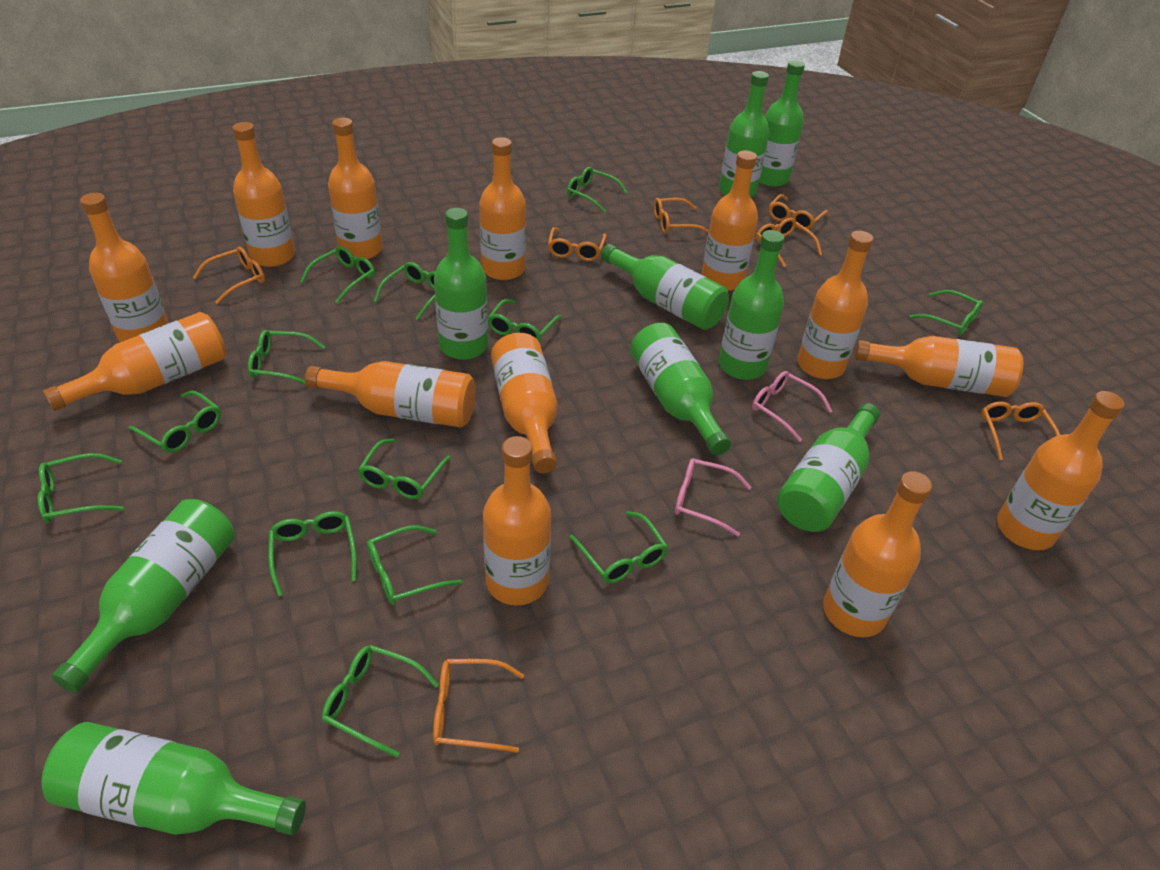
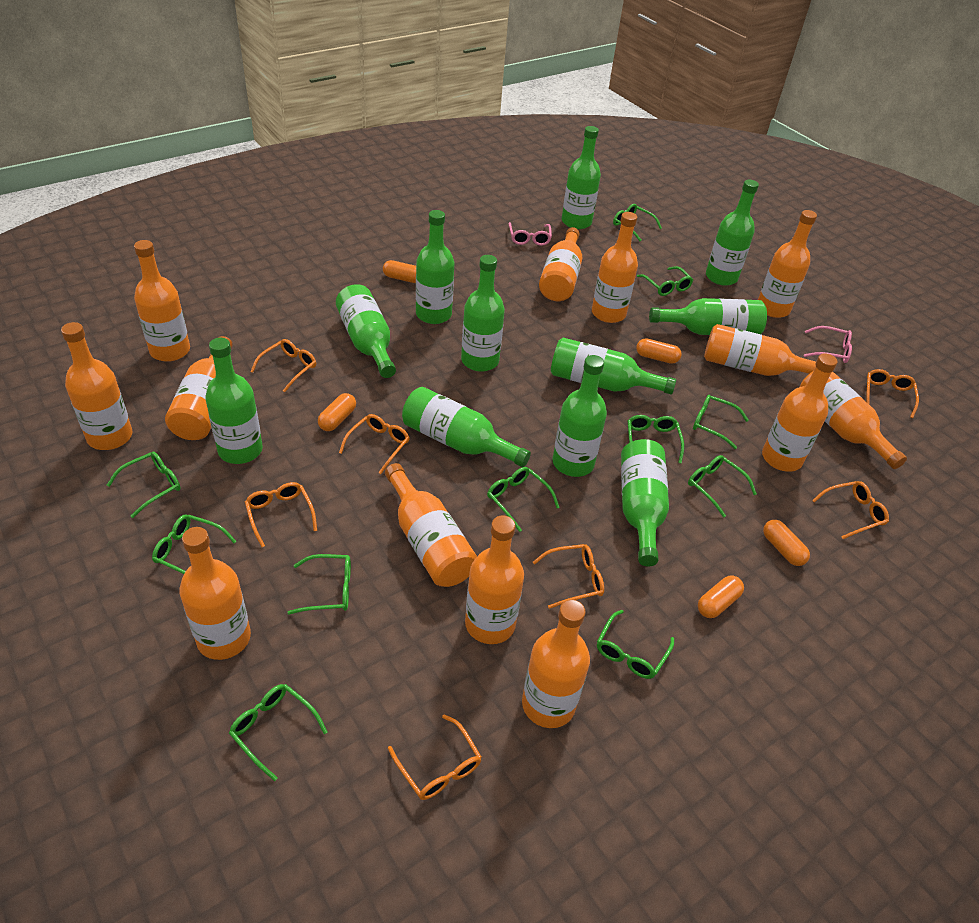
green bottle: 9 -> 11
green glasses: 13 -> 11
orange capsule: 0 -> 5

